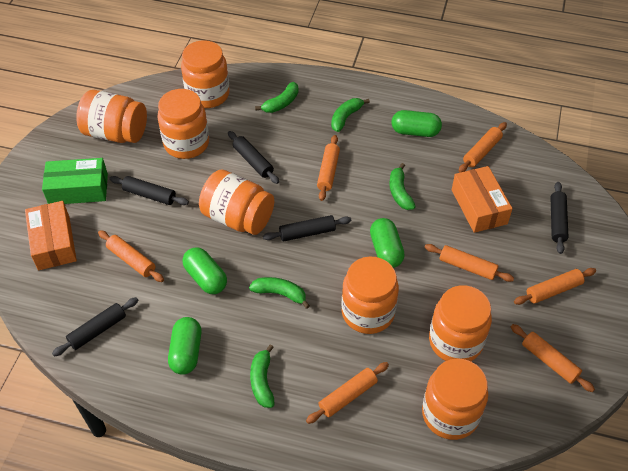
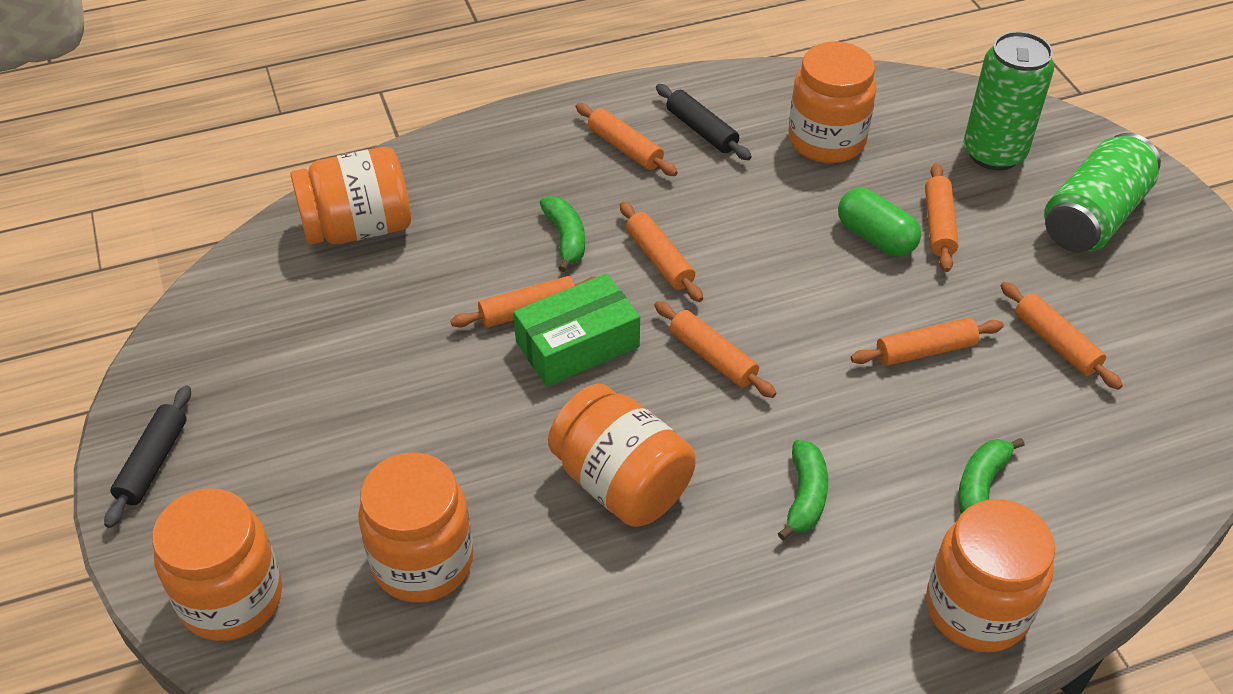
black rolling pin: 5 -> 2
green banana: 5 -> 3
green can: 0 -> 2
green capsule: 4 -> 1
orange box: 2 -> 0
orange jar: 7 -> 6

